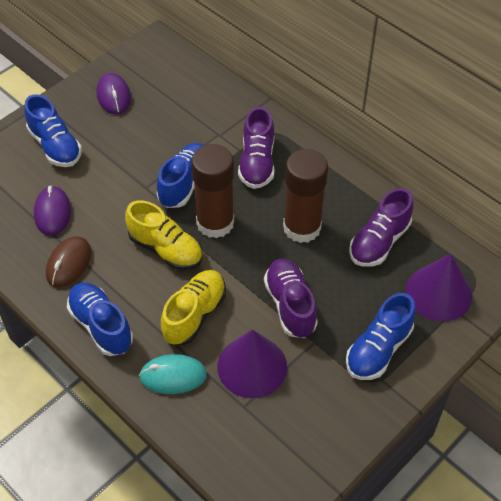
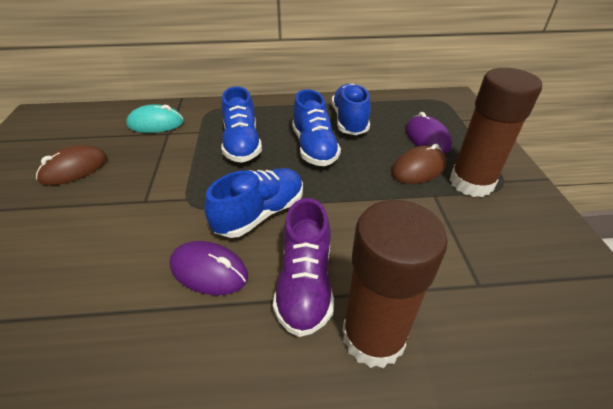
brown mouse: 1 -> 2
purple cone: 2 -> 0
purple shoe: 3 -> 1
yellow shoe: 2 -> 0

